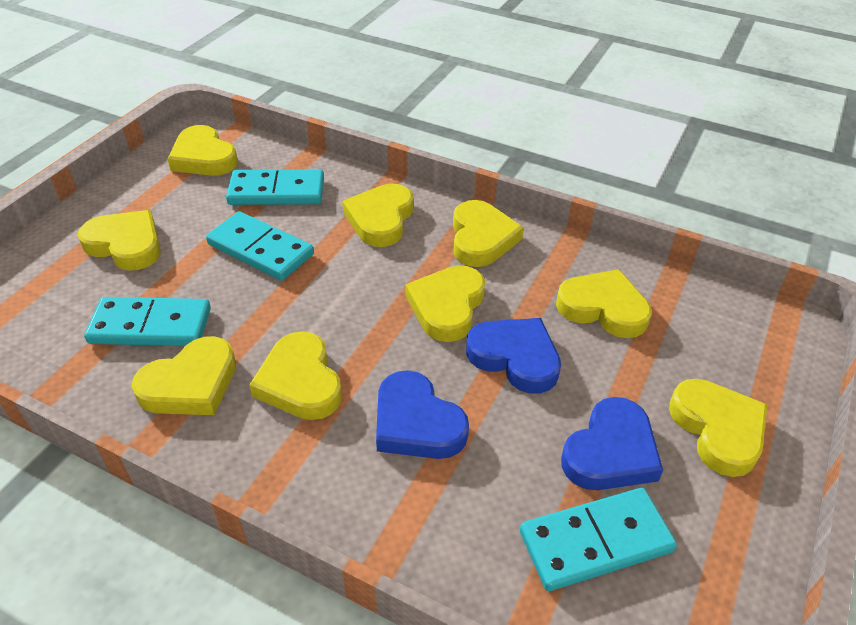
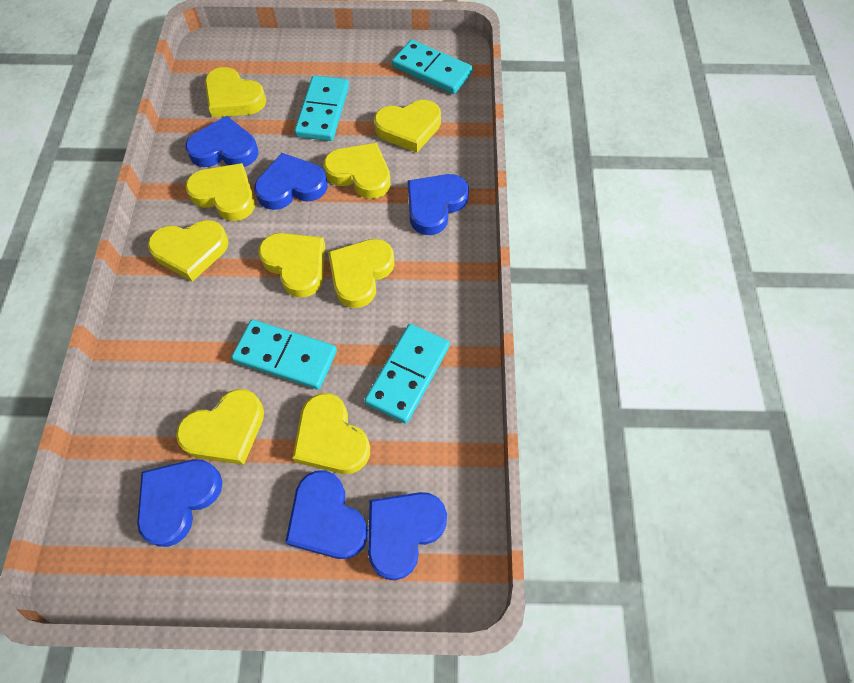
blue heart: 3 -> 6

